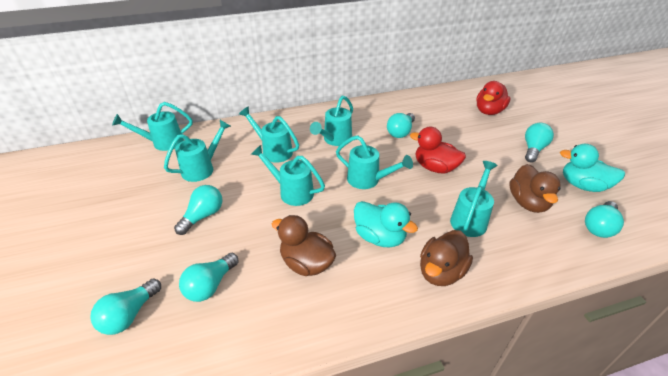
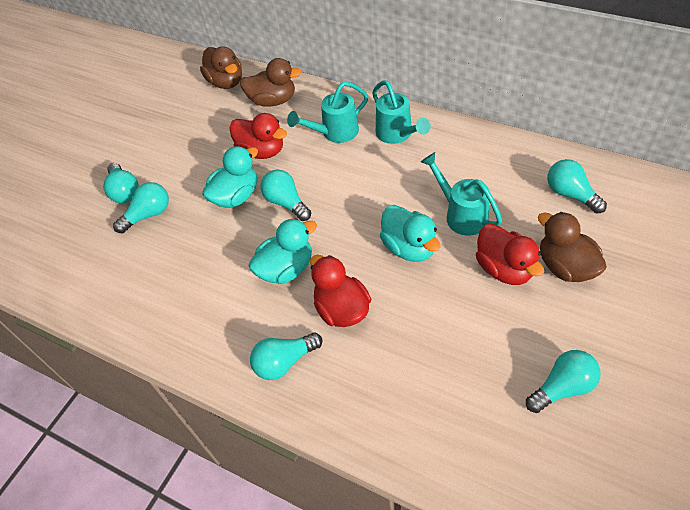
red duck: 2 -> 3
turquoise duck: 2 -> 3
turquoise watering can: 7 -> 3

